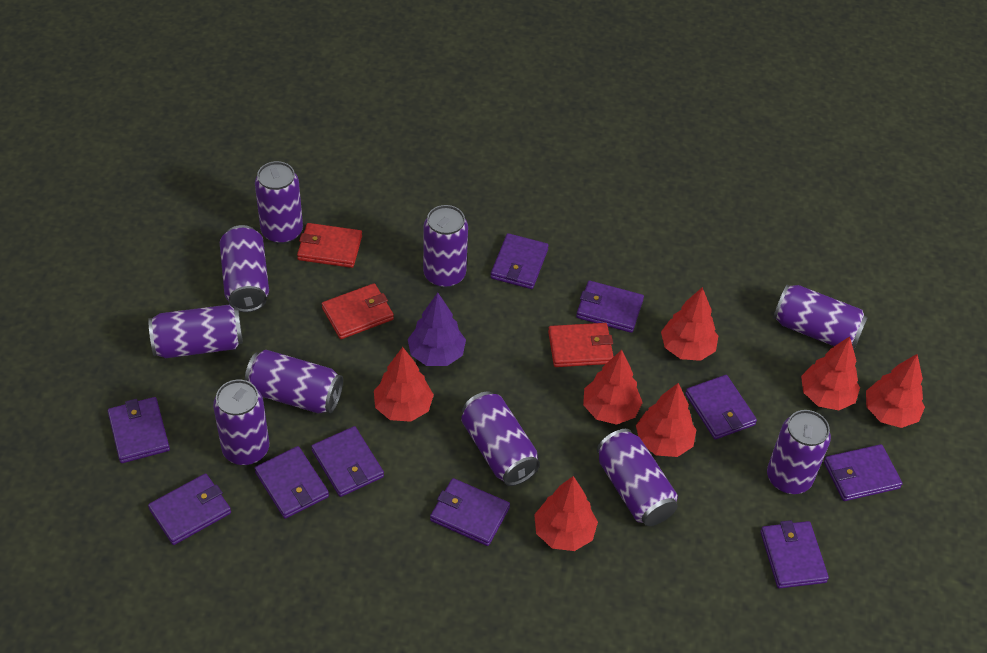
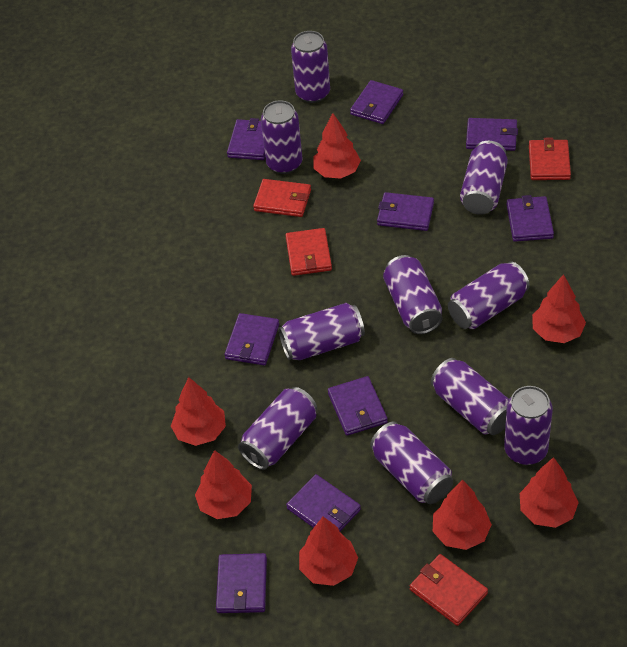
purple tree: 1 -> 0
purple wallet: 10 -> 9
red wallet: 3 -> 4

